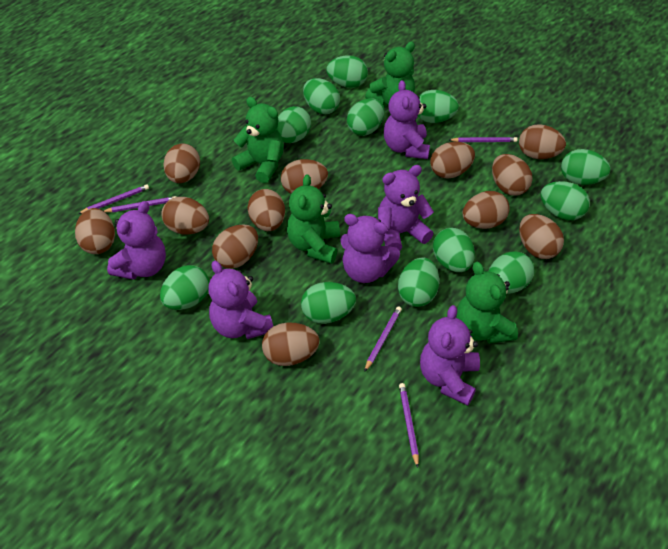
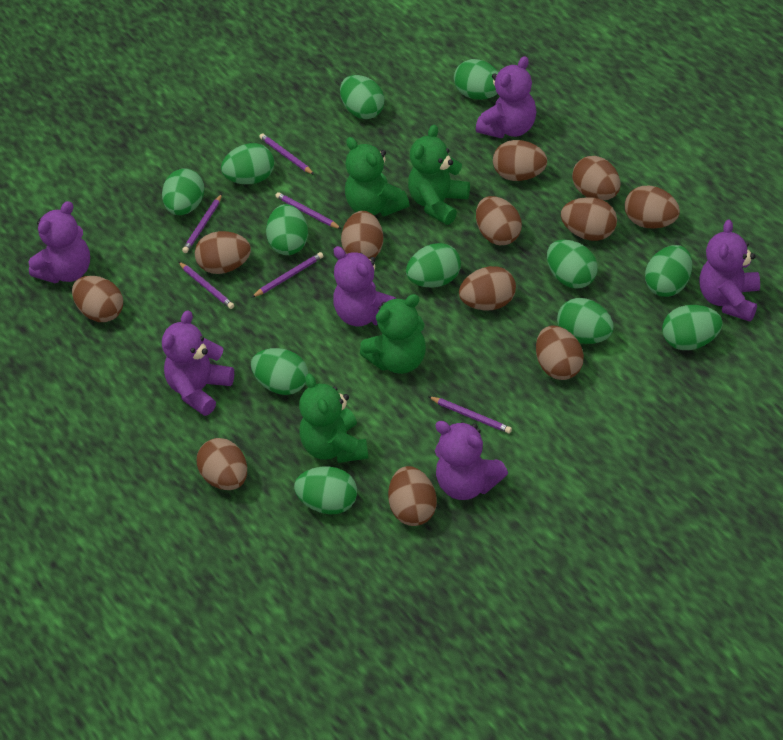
purple pencil: 5 -> 6

